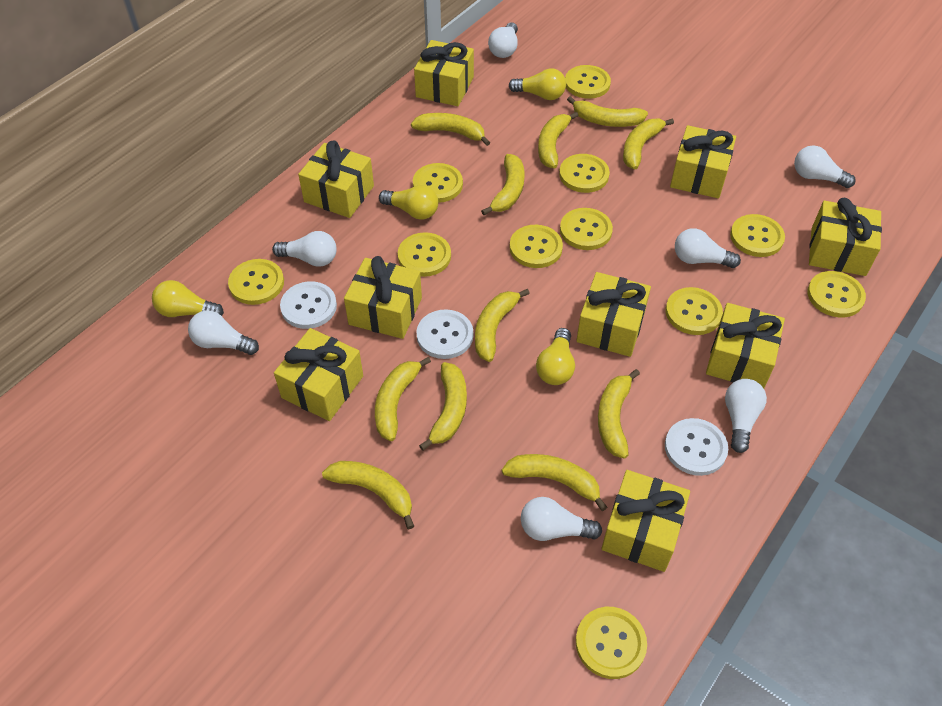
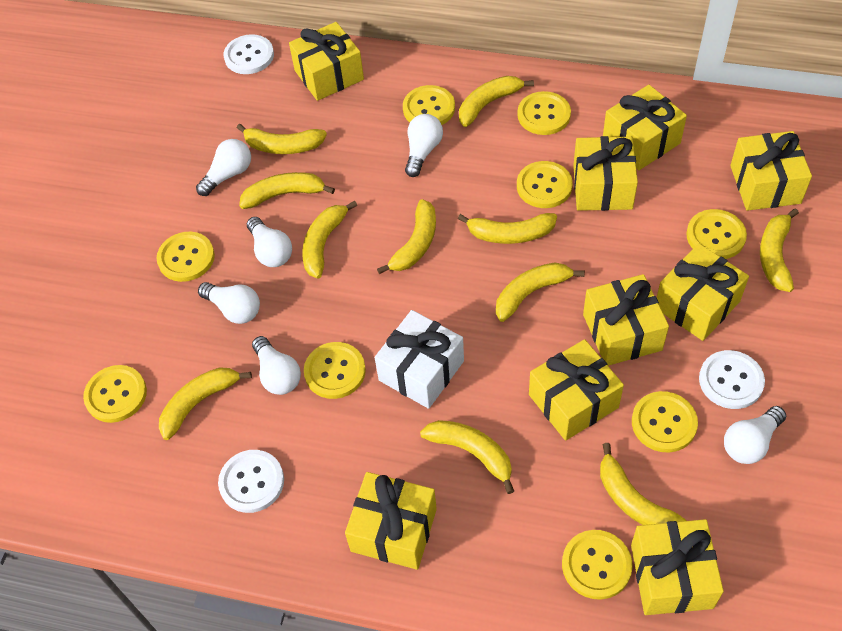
white gift: 0 -> 1
white light bulb: 7 -> 6
yellow button: 11 -> 9
yellow light bulb: 4 -> 0

